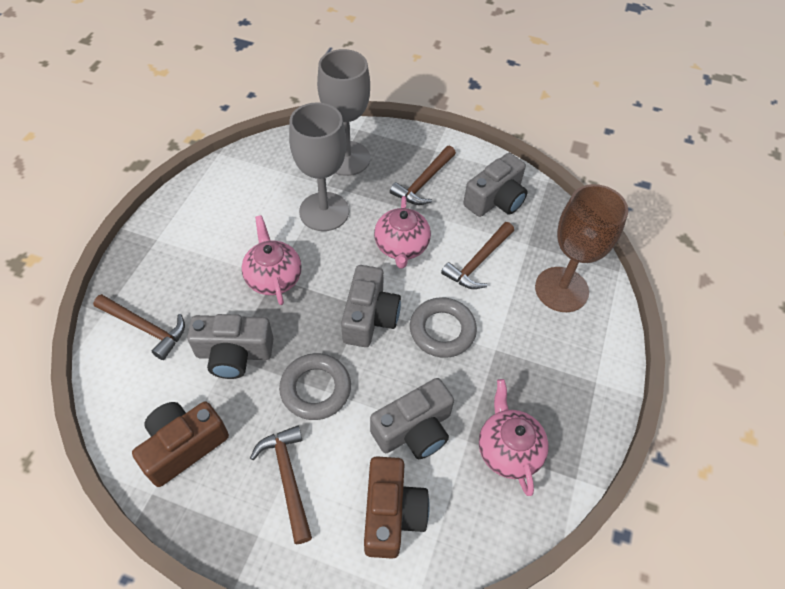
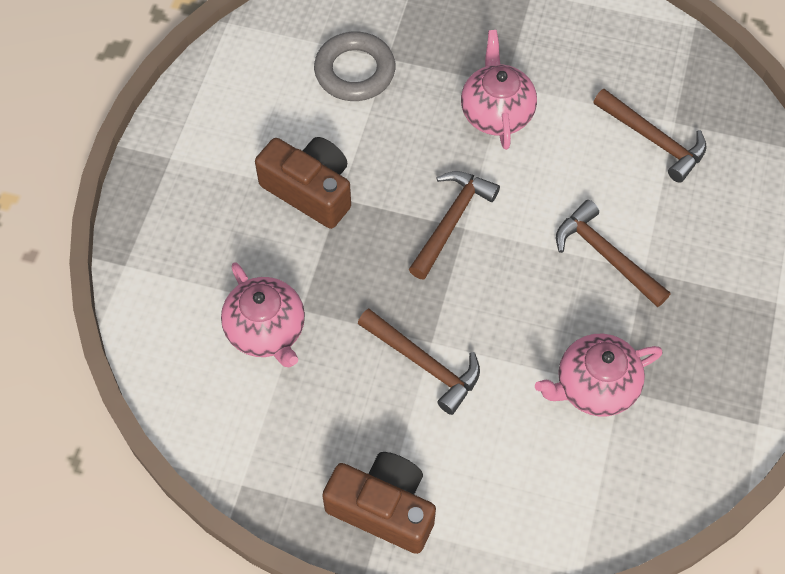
brown goblet: 1 -> 0
grey camera: 4 -> 0
grey goblet: 2 -> 0
grey ring: 2 -> 1

